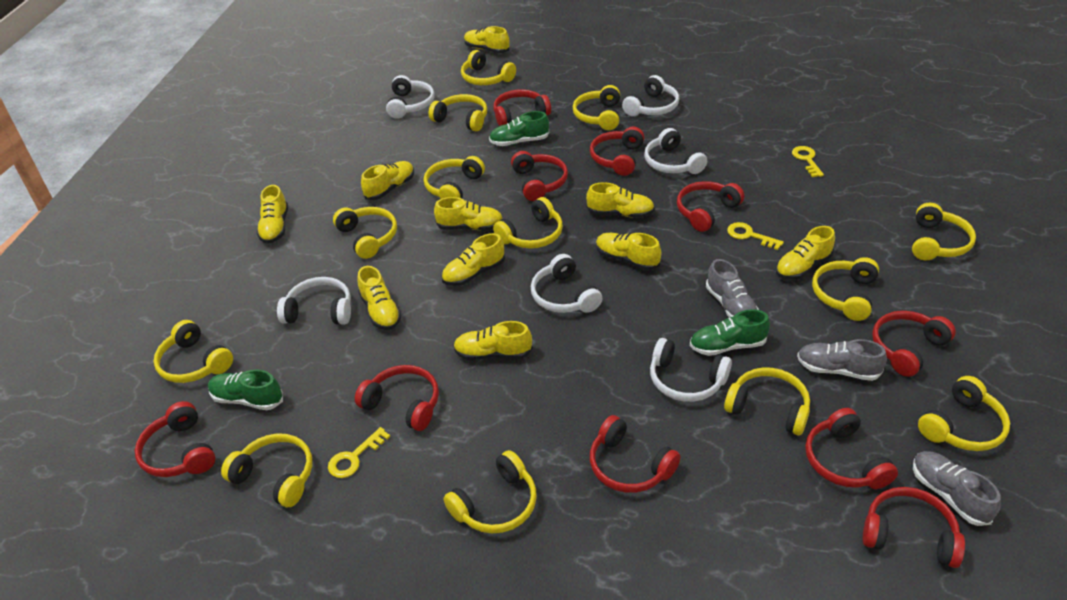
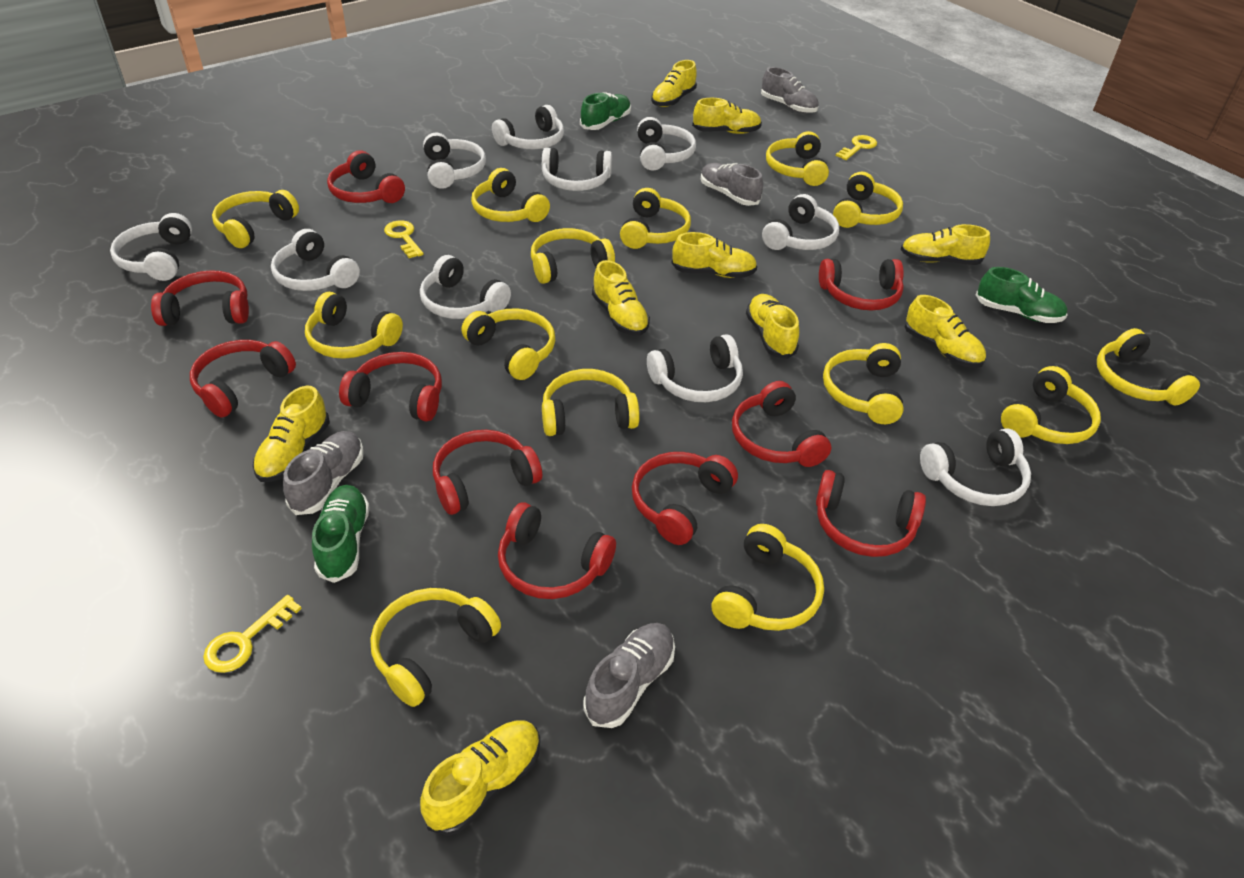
grey shoe: 3 -> 4
white headphones: 6 -> 10
yellow headphones: 13 -> 14
yellow shoe: 10 -> 9

